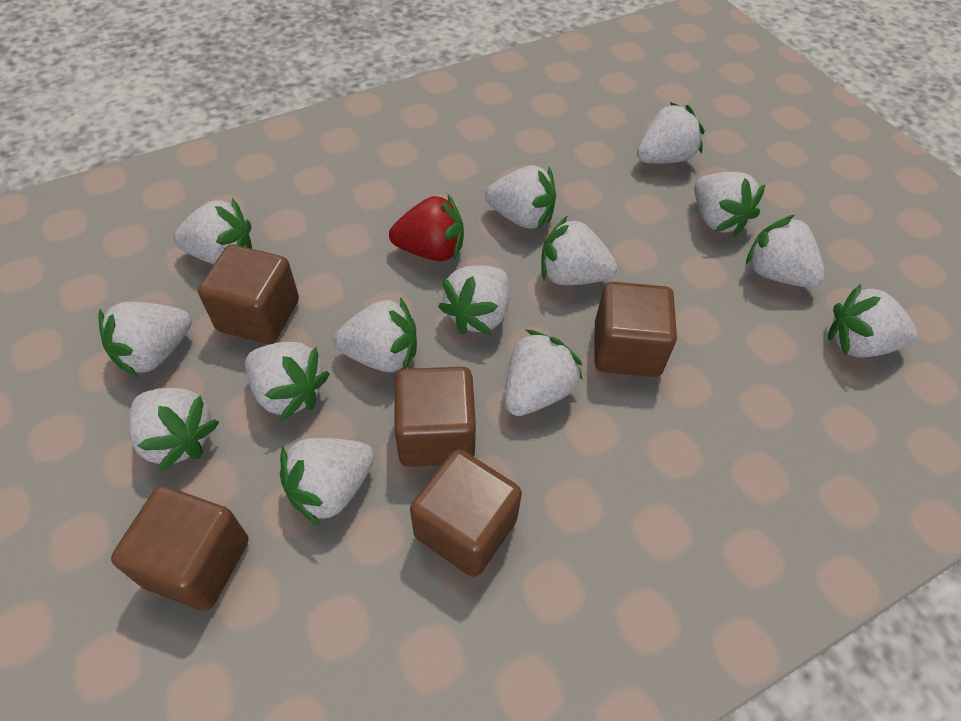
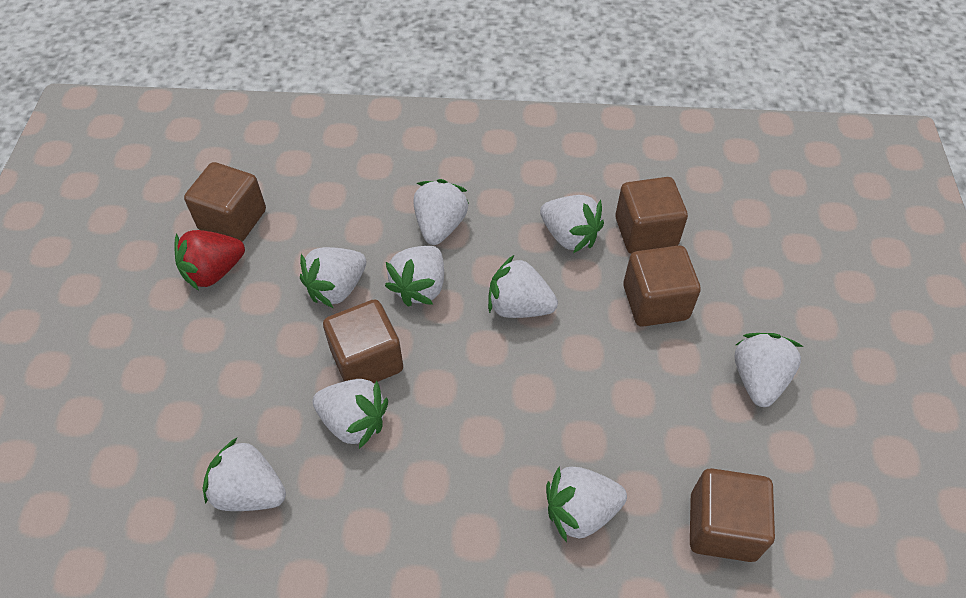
white strawberry: 14 -> 9

